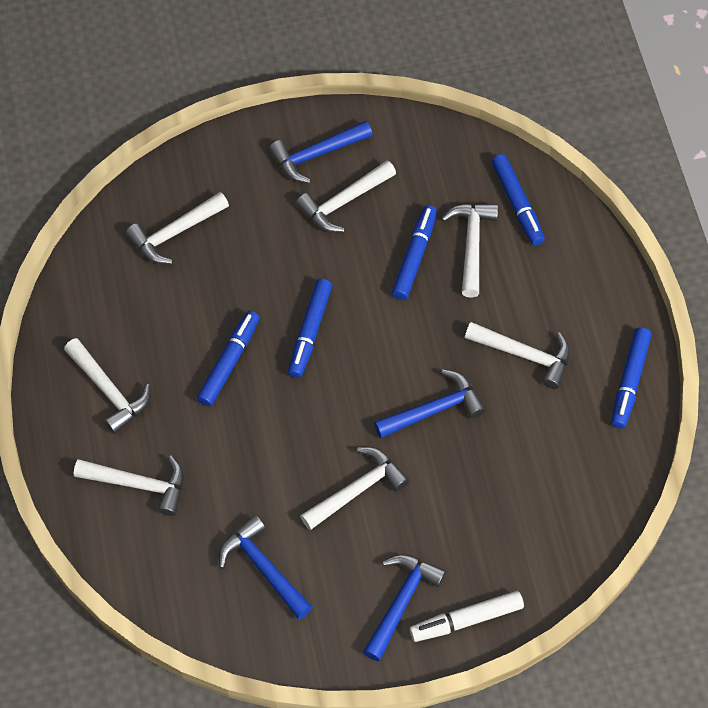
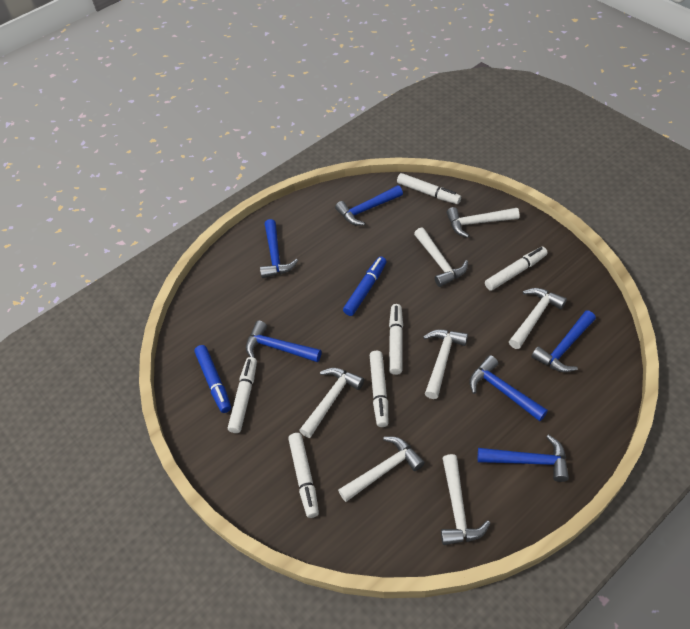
blue hammer: 4 -> 6
blue marker: 5 -> 2
white marker: 1 -> 6

